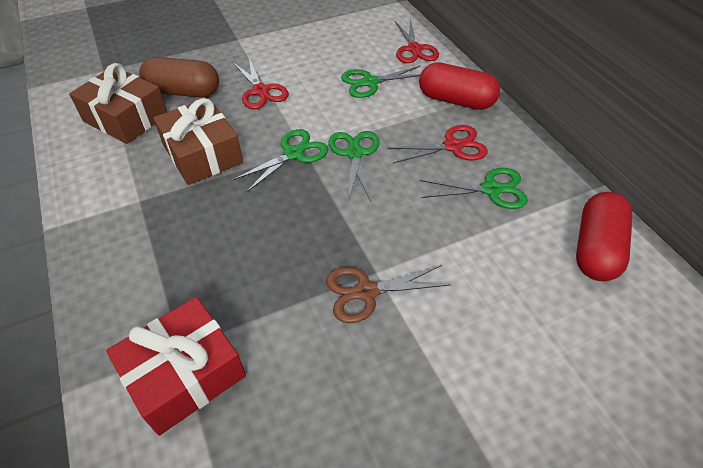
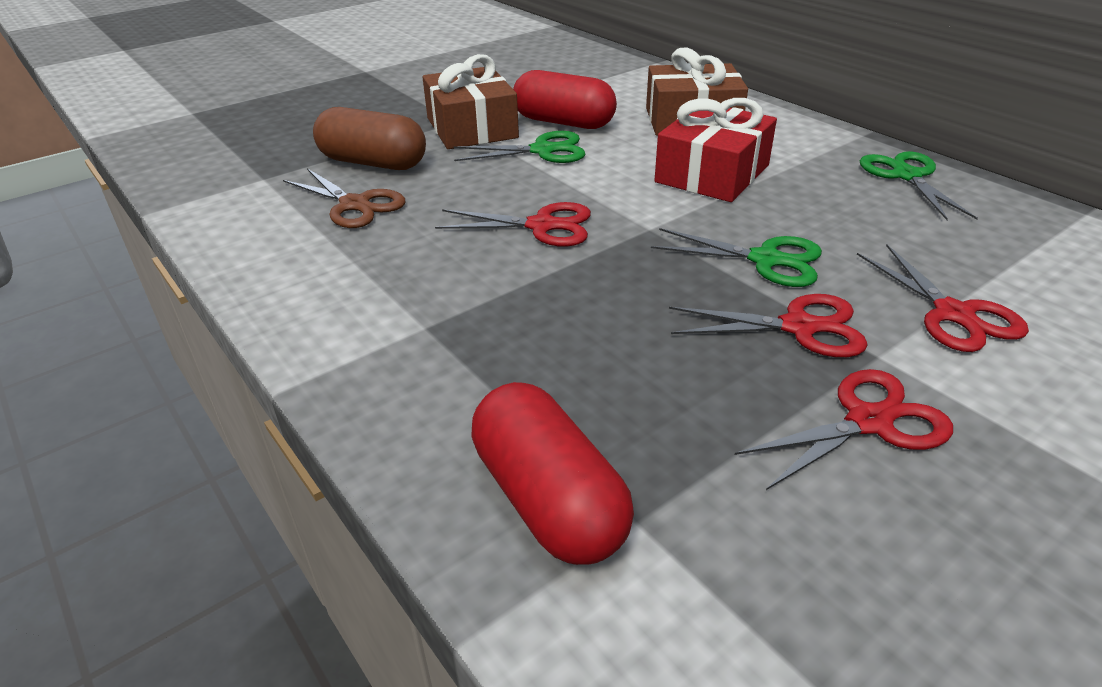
green scissors: 4 -> 3
red scissors: 3 -> 4

